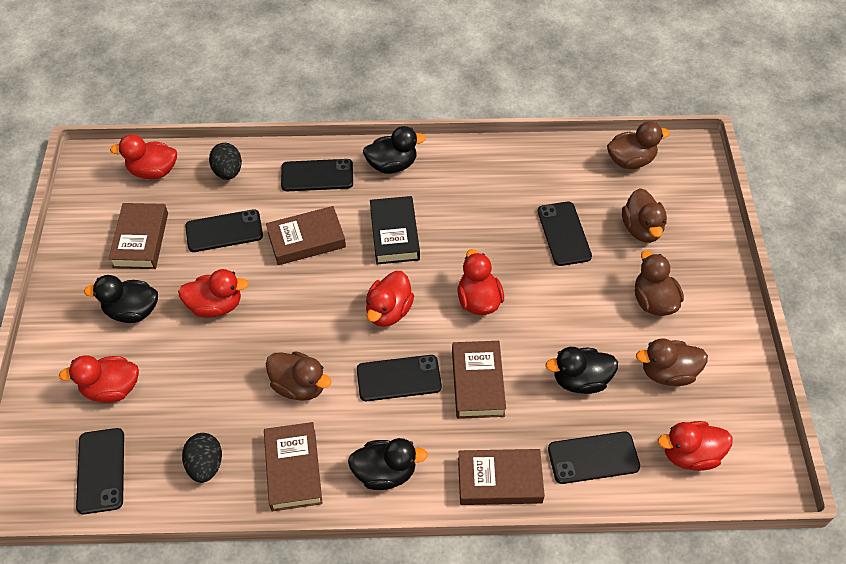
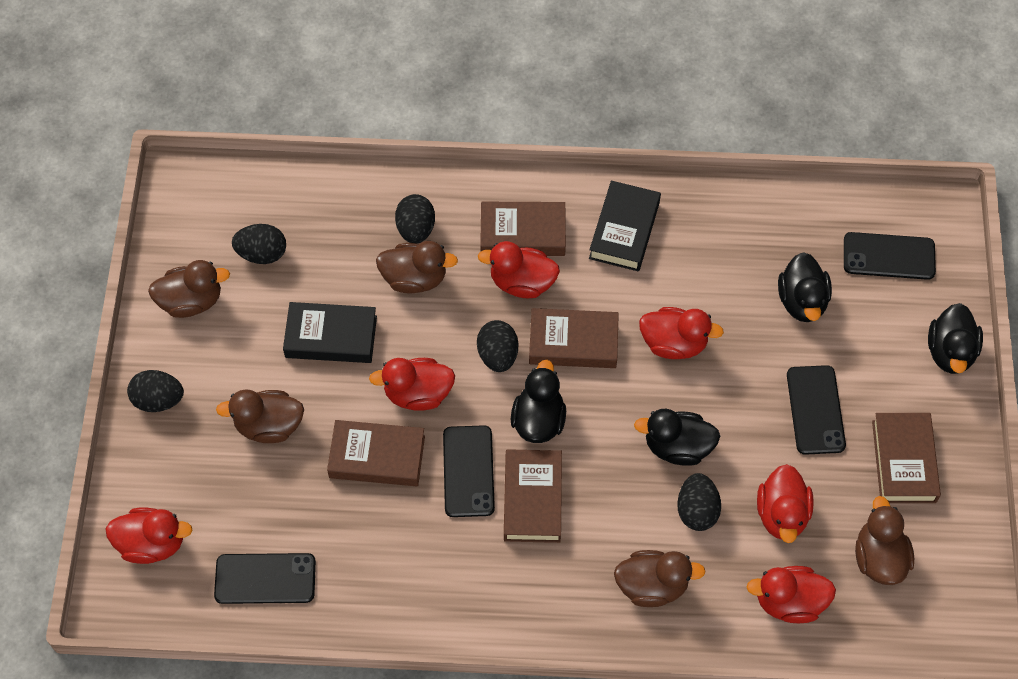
black book: 1 -> 2
black egg: 2 -> 5
black phone: 6 -> 4

